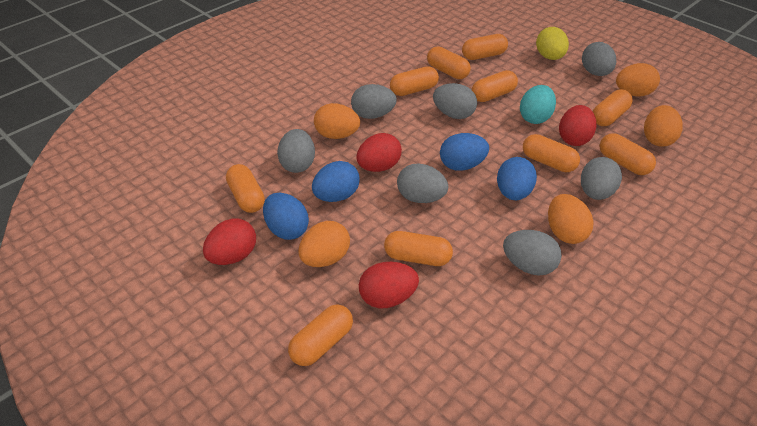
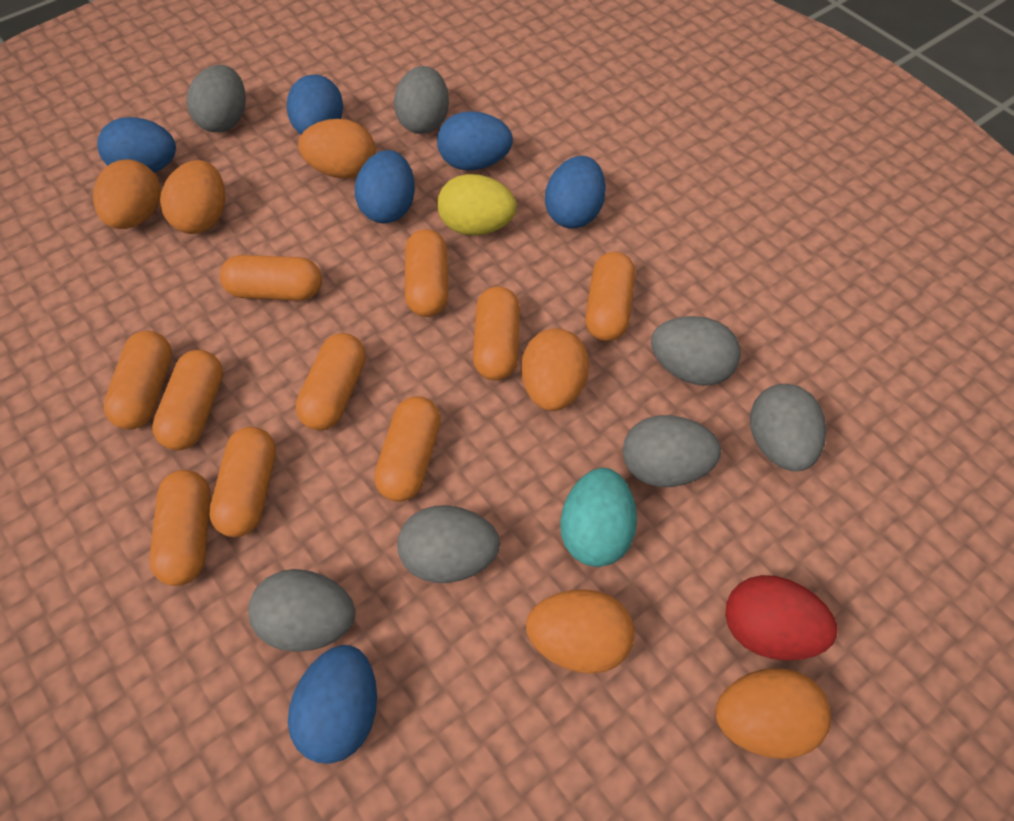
blue egg: 4 -> 6
orange egg: 5 -> 6
red egg: 4 -> 1

